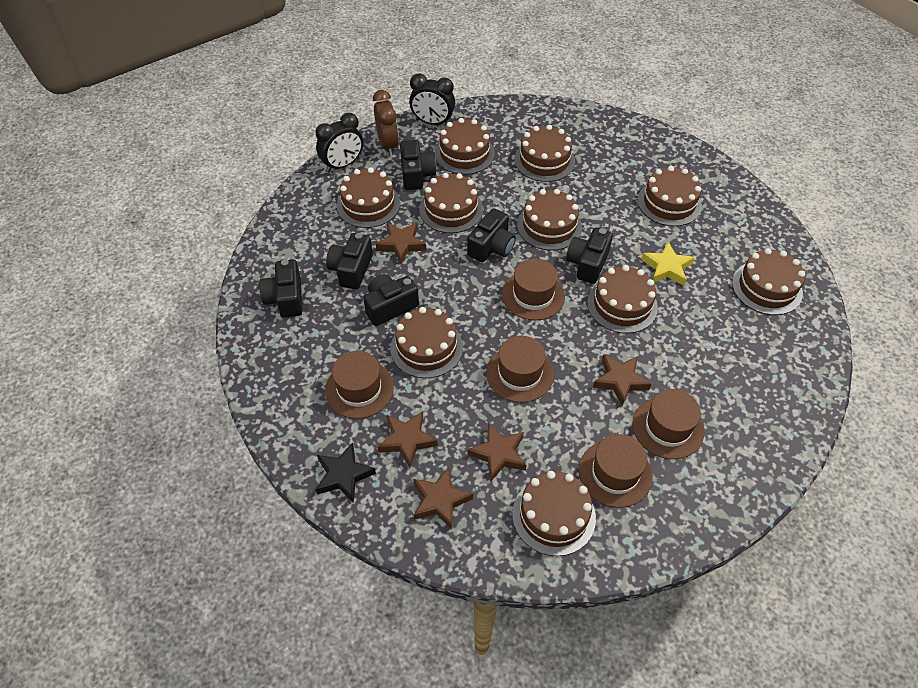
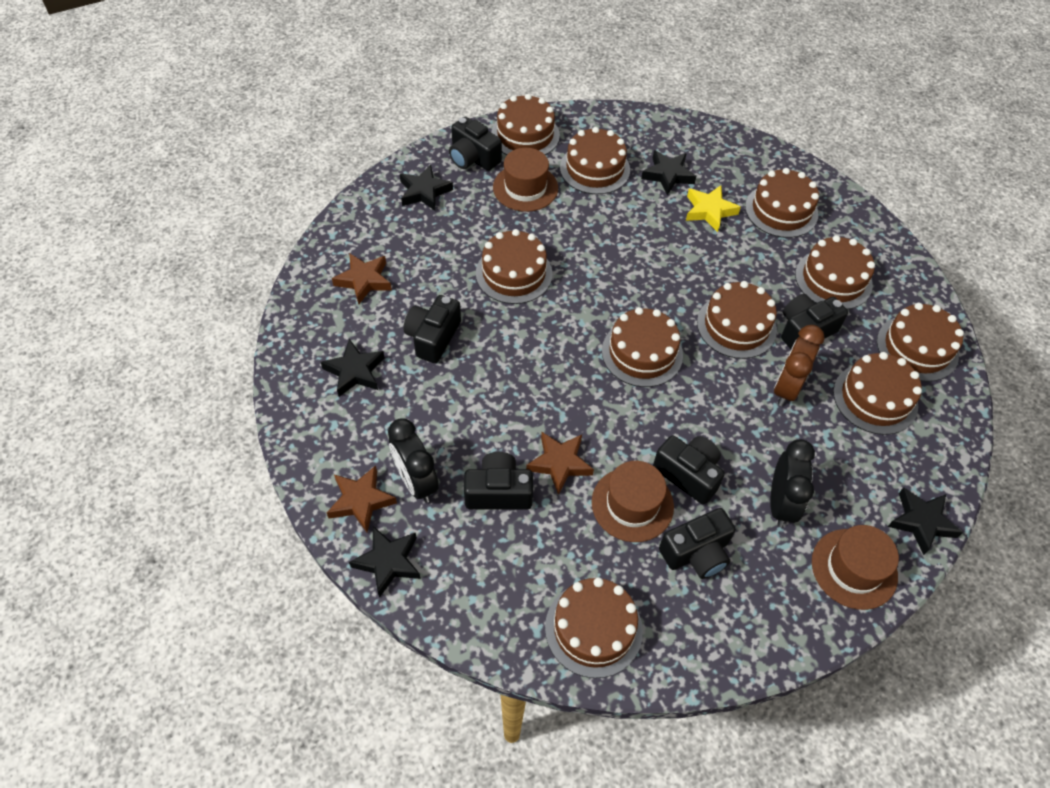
black star: 1 -> 5
brown hat: 5 -> 3
brown star: 5 -> 3

